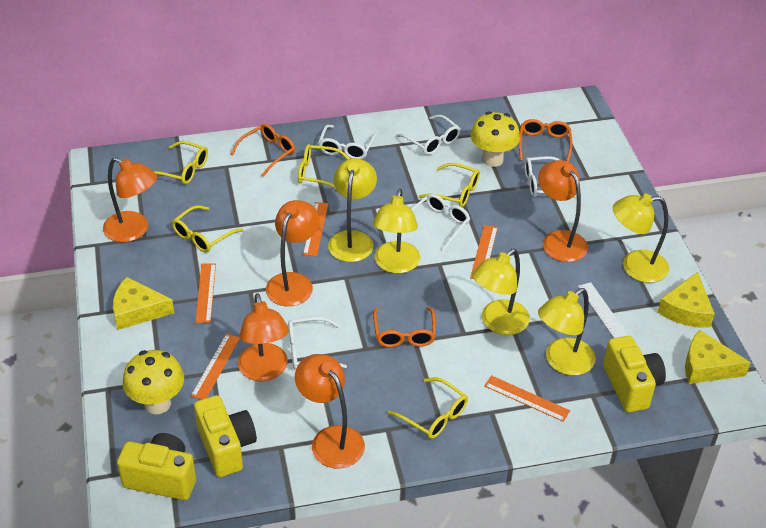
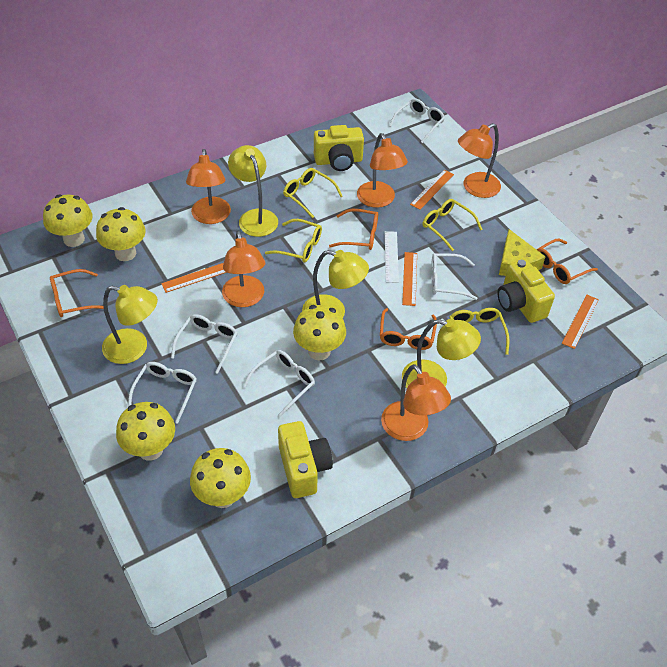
orange glasses: 3 -> 4
orange ruler: 5 -> 4
yellow cheese: 3 -> 1
yellow glasses: 5 -> 4
yellow lamp: 5 -> 4
yellow mushroom: 2 -> 5

